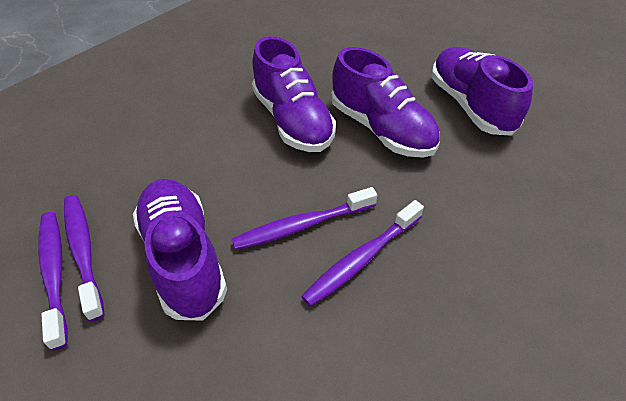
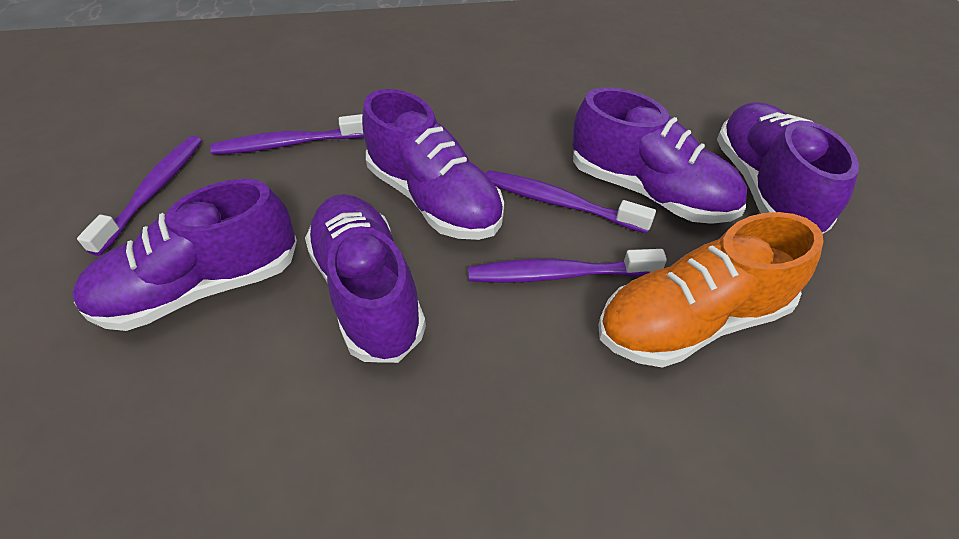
orange shoe: 0 -> 1
purple shoe: 4 -> 5

